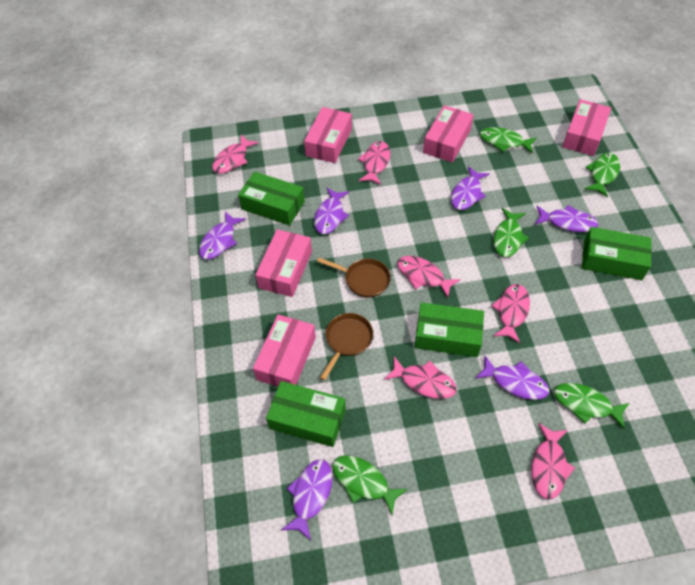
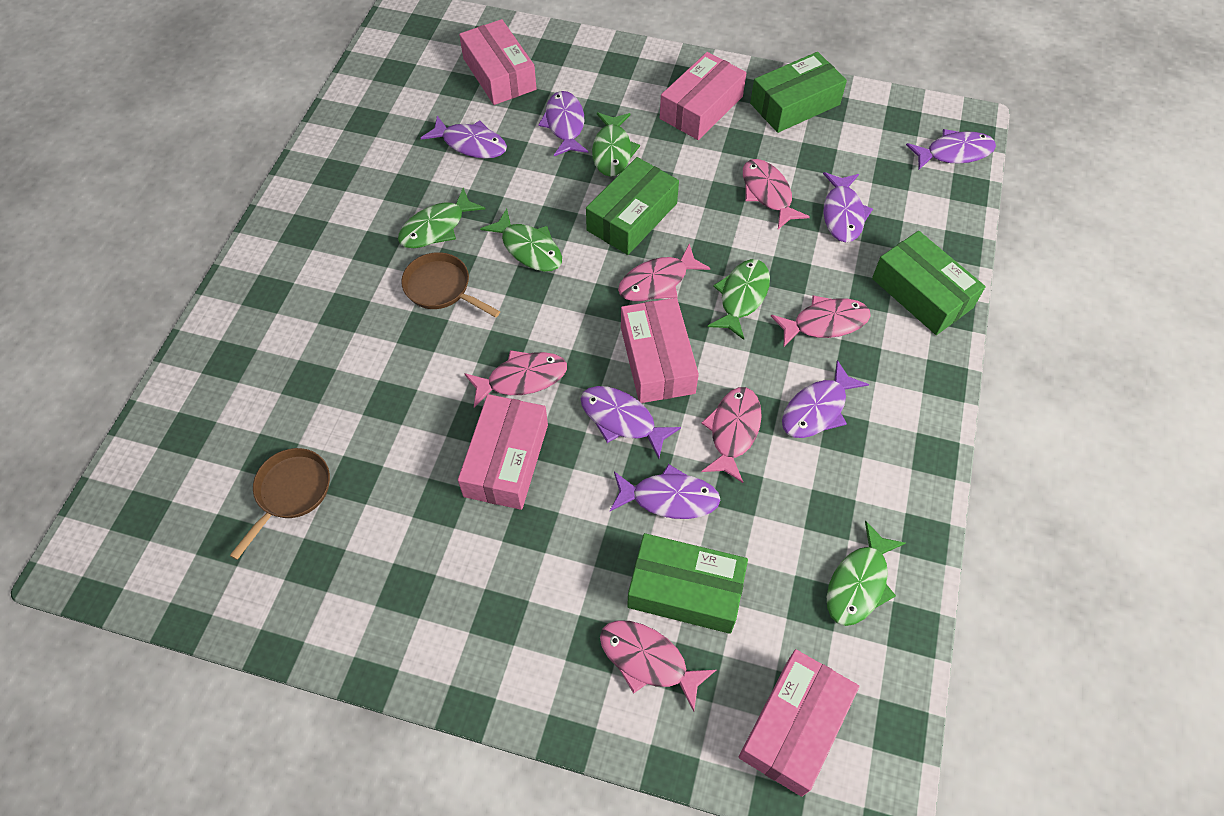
purple fish: 6 -> 7

